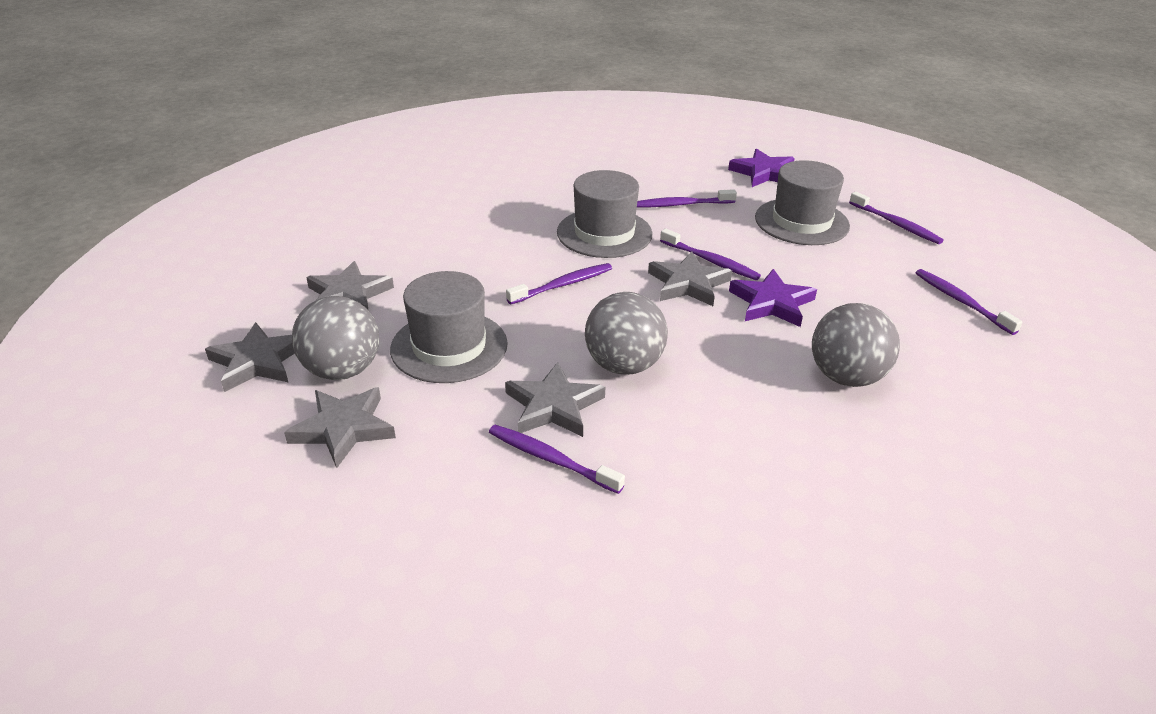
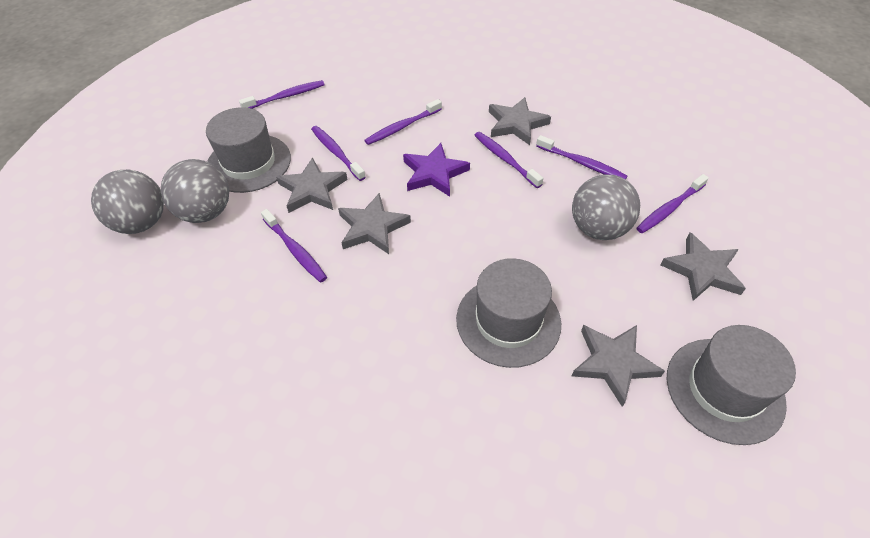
purple star: 2 -> 1
purple toothbrush: 6 -> 7

